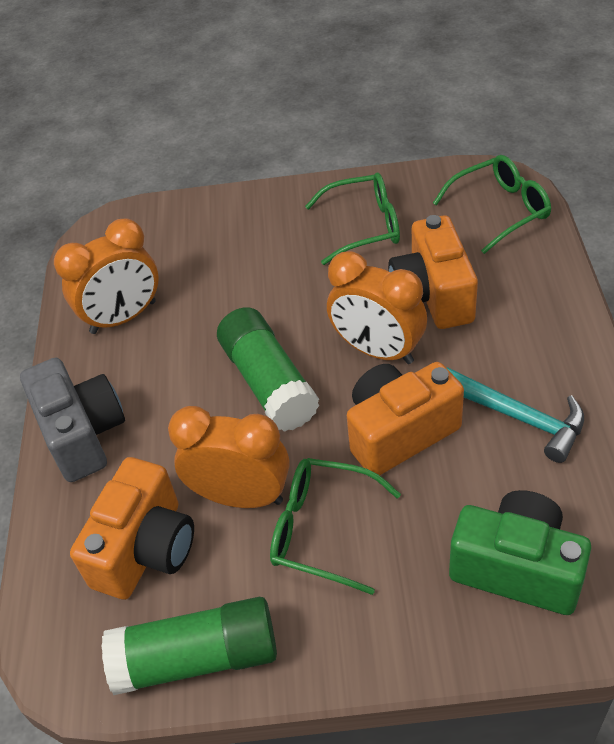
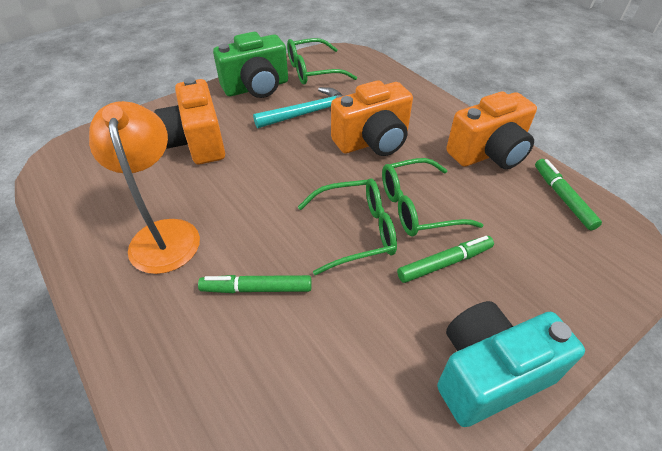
green glue stick: 2 -> 0
green marker: 0 -> 3
grey camera: 1 -> 0
orange clock: 3 -> 0
orange lamp: 0 -> 1
turquoise camera: 0 -> 1

